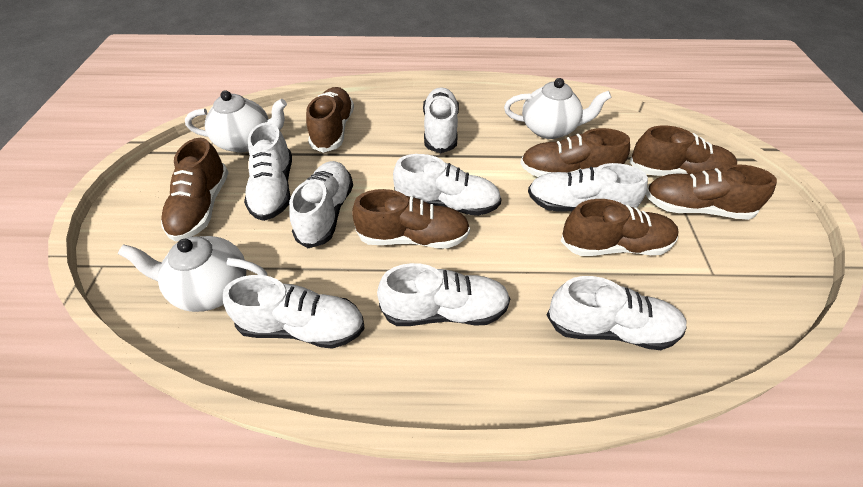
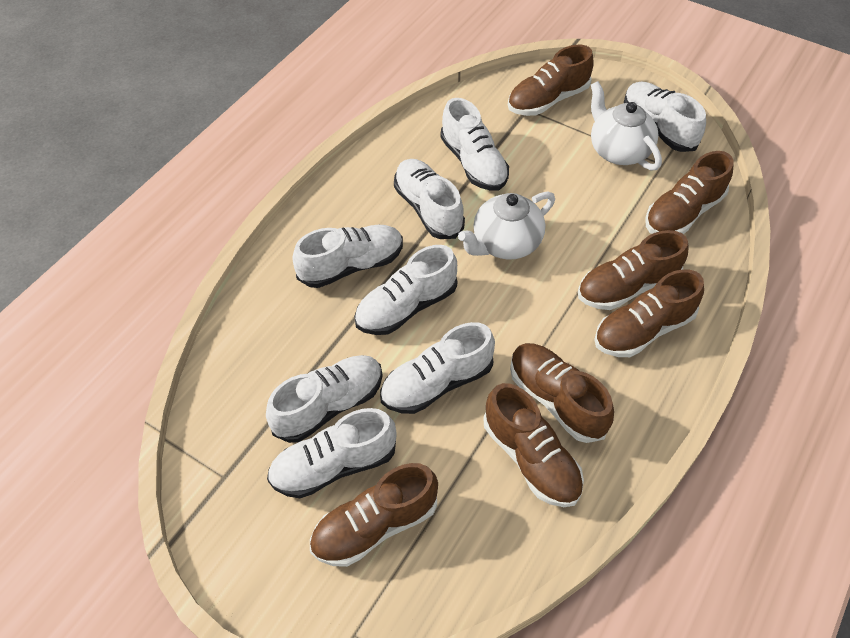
white teapot: 3 -> 2

